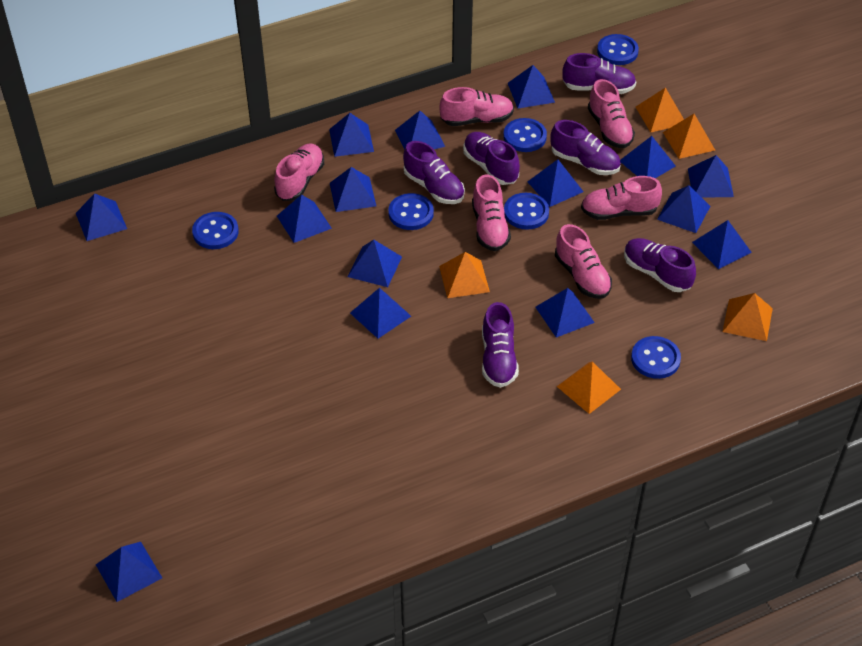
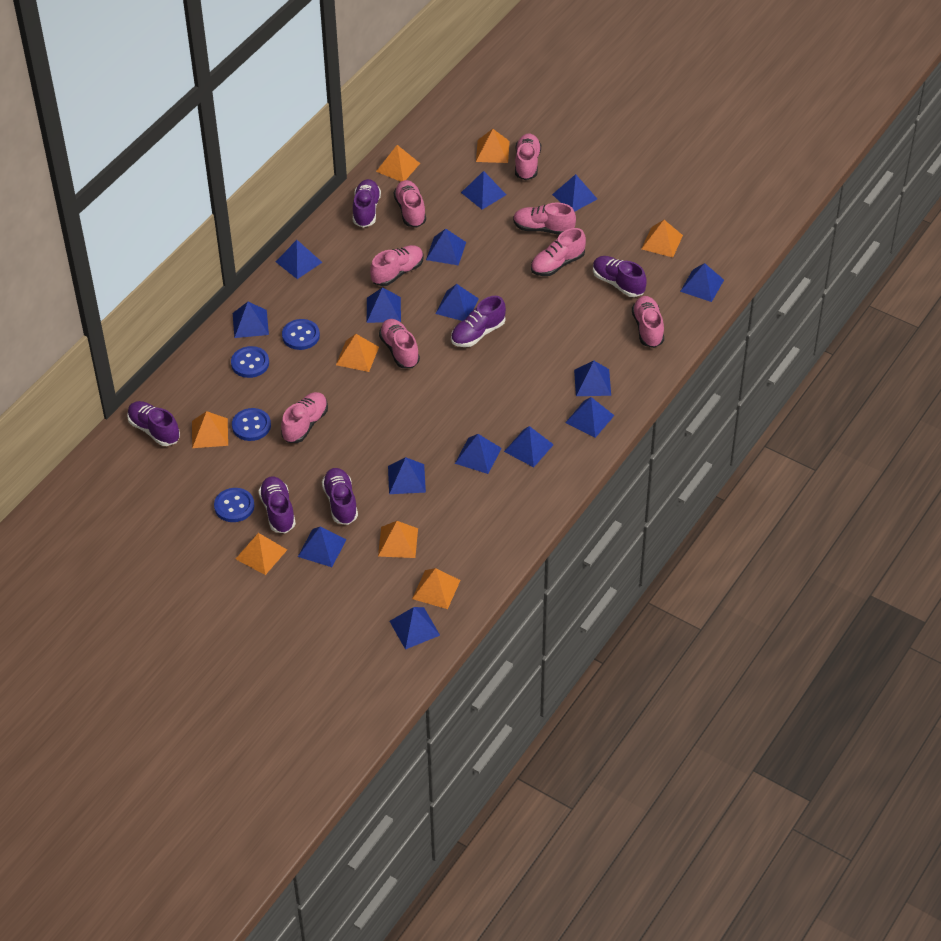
blue button: 6 -> 4
orange pyramid: 5 -> 8
pink shoe: 6 -> 8

